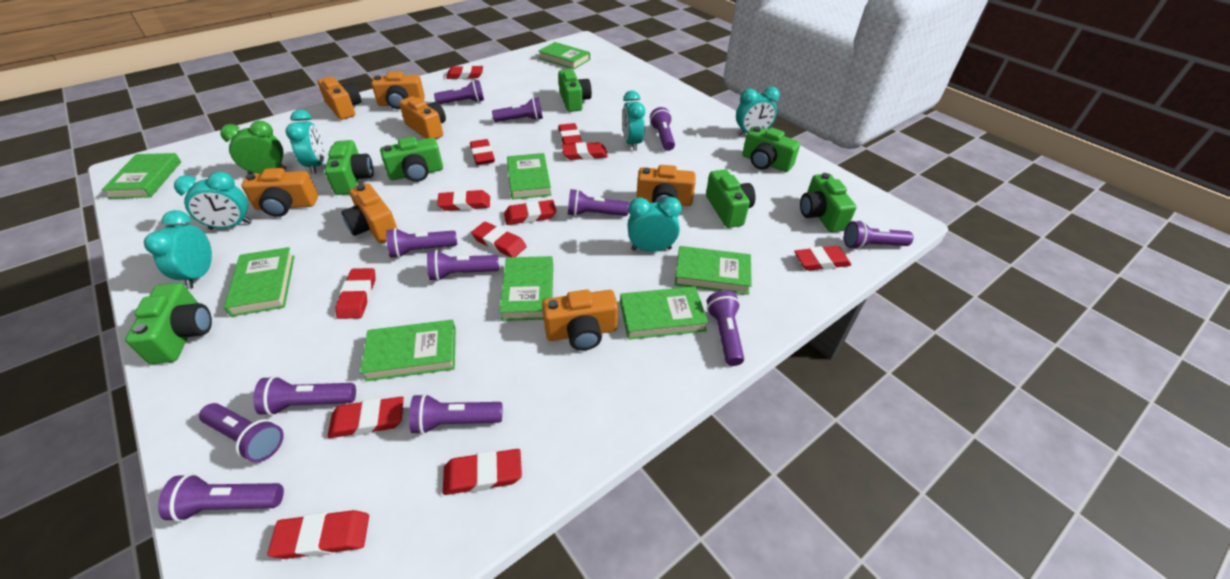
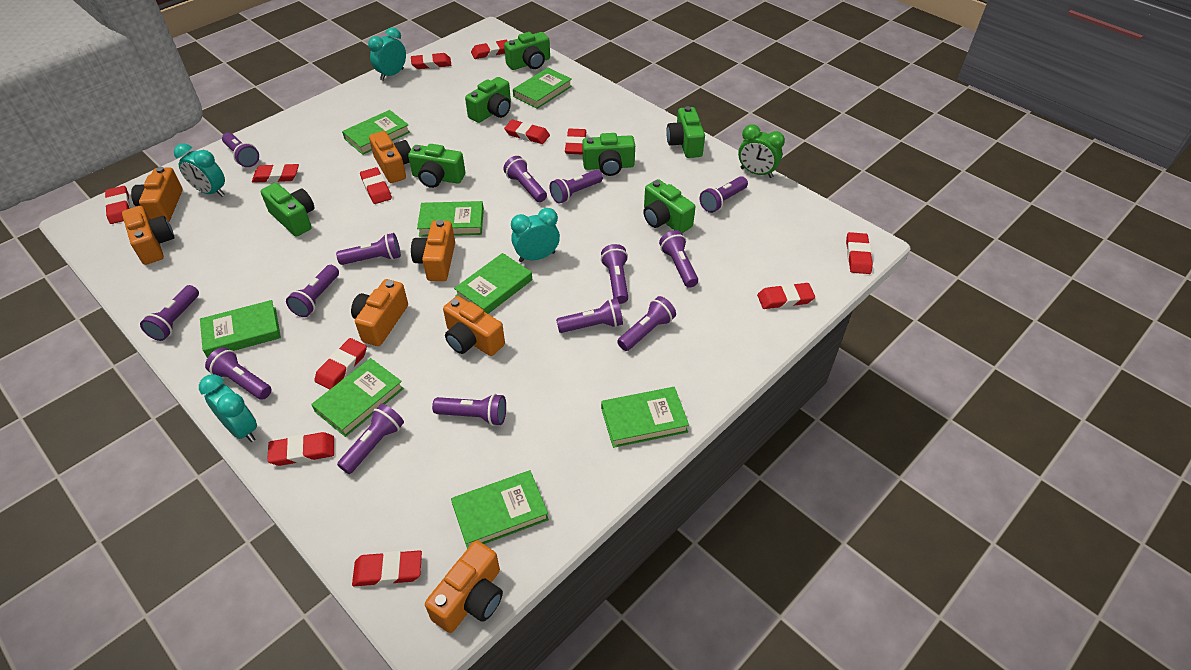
purple flashlight: 12 -> 14
turquoise clock: 6 -> 4

